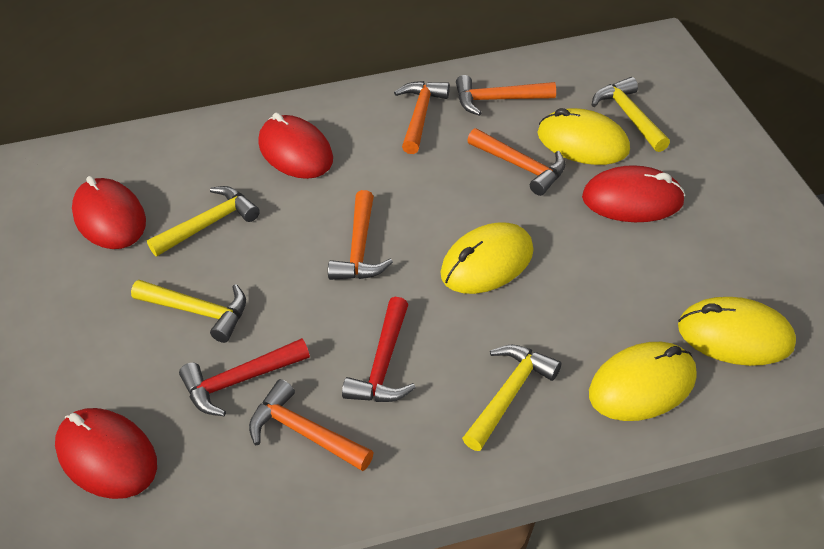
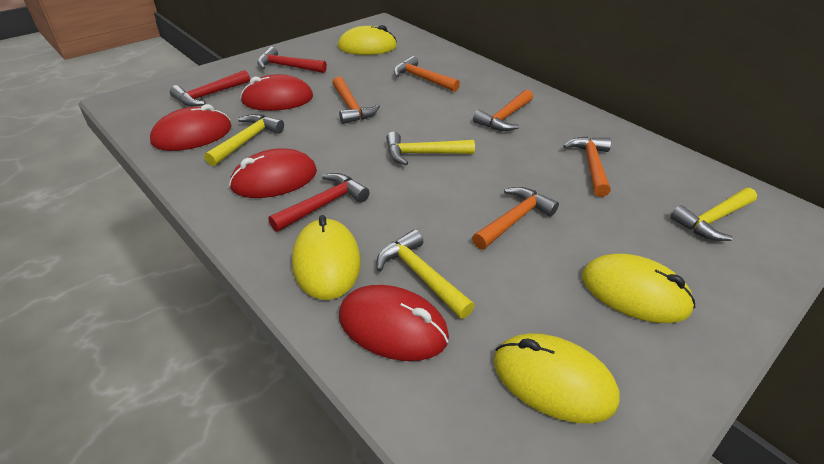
red hammer: 2 -> 3

